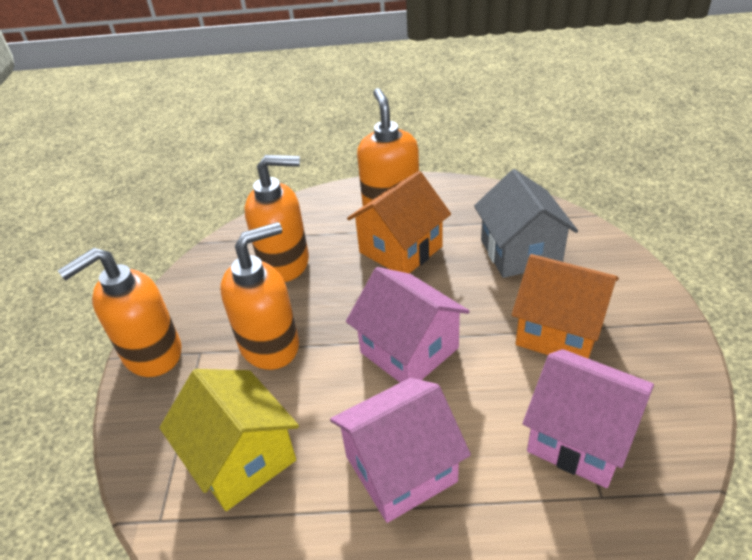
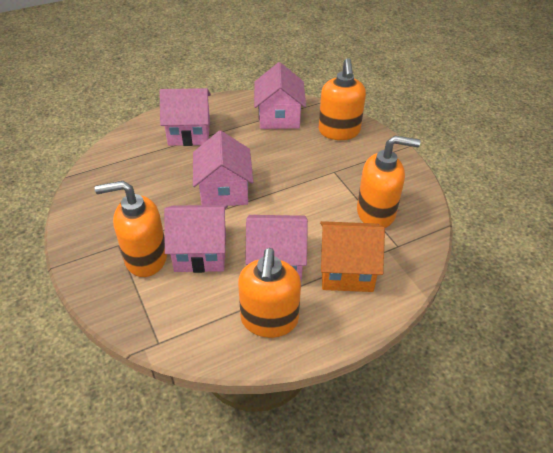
grey house: 1 -> 0
orange house: 2 -> 1
pink house: 3 -> 5
yellow house: 1 -> 0

